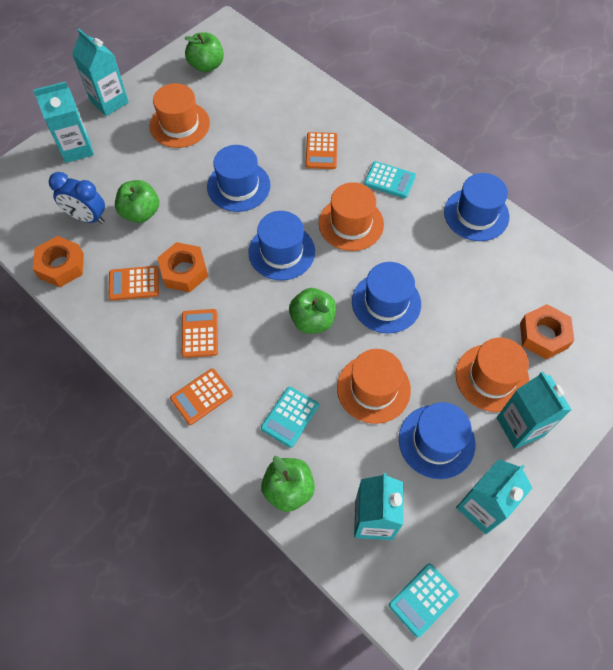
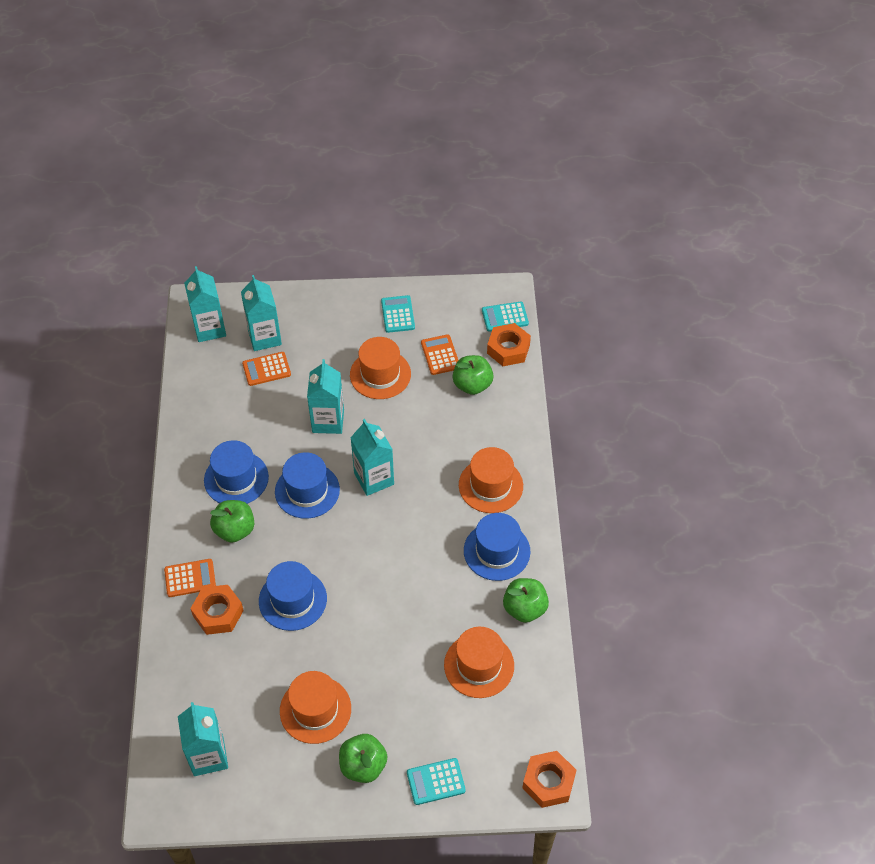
blue clock: 1 -> 0
blue hat: 5 -> 4
orange calculator: 4 -> 3

